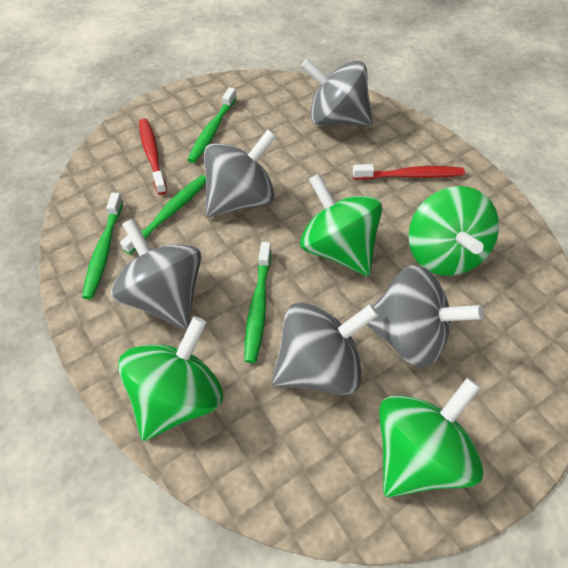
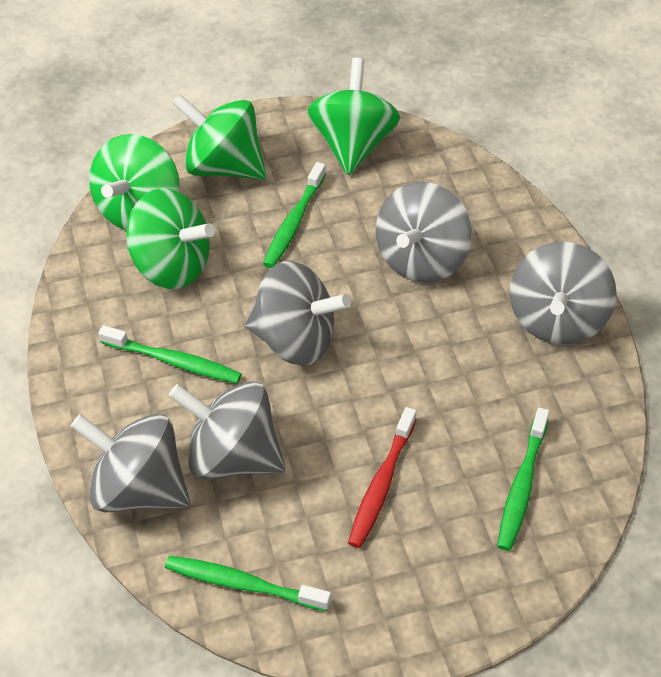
red toothbrush: 2 -> 1

